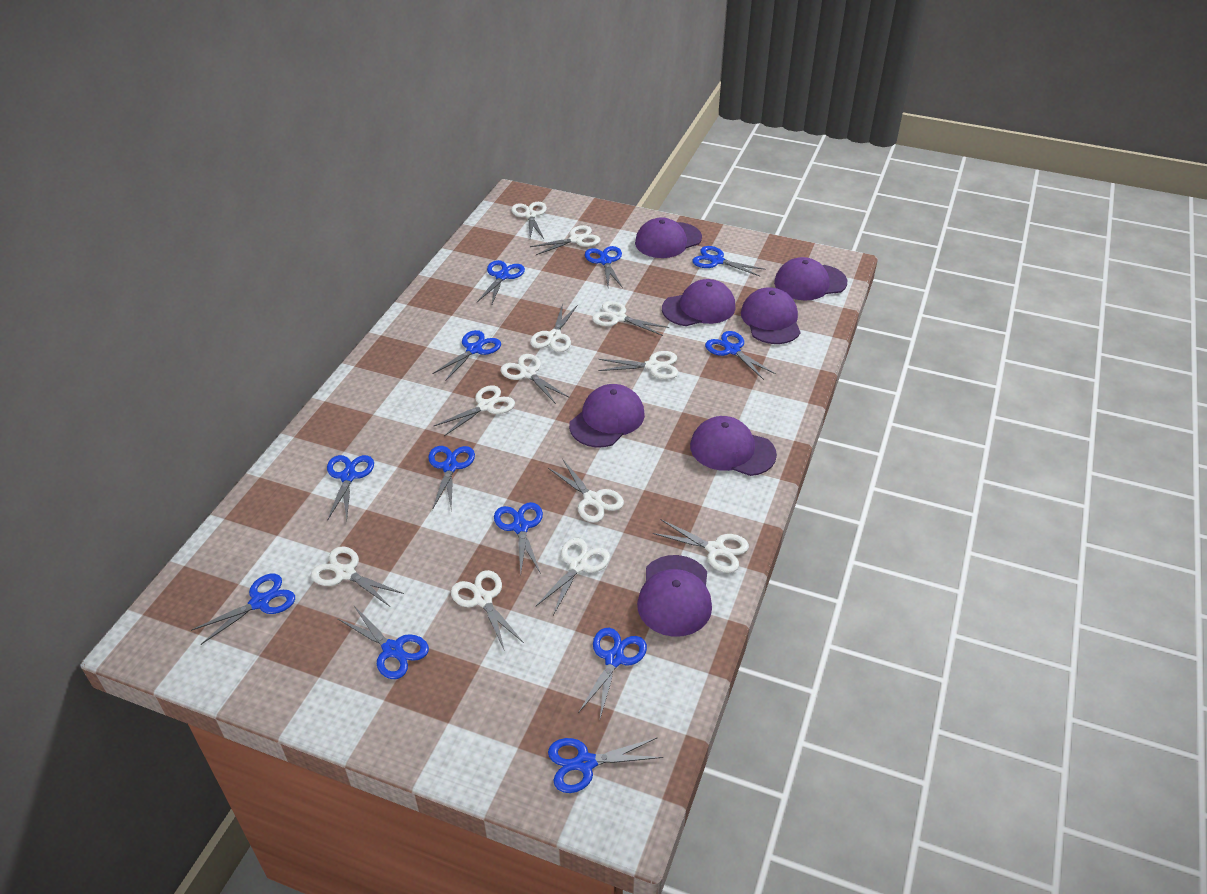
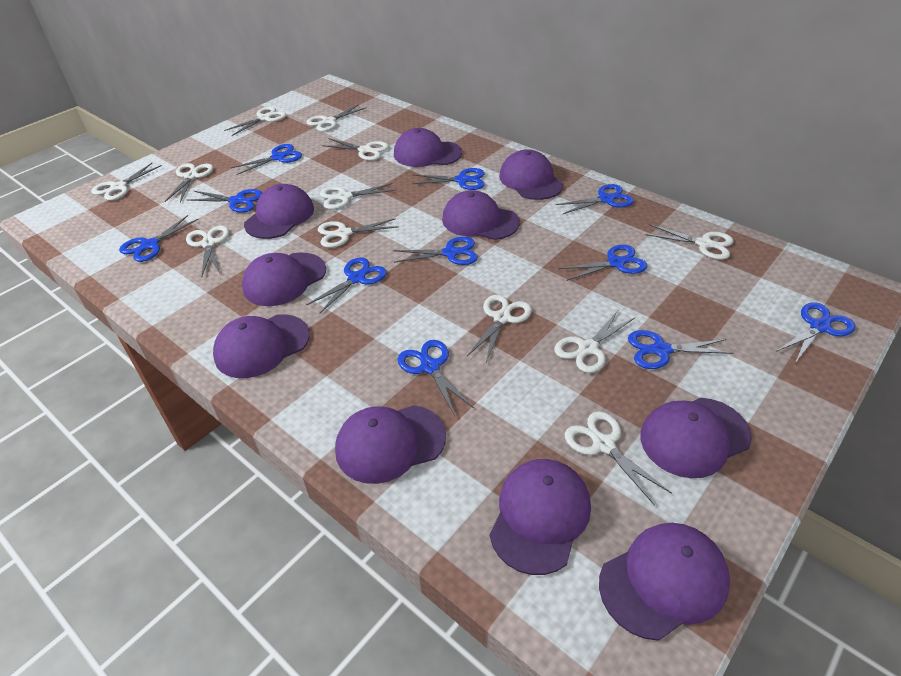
blue scissors: 12 -> 11
purple cap: 7 -> 10

